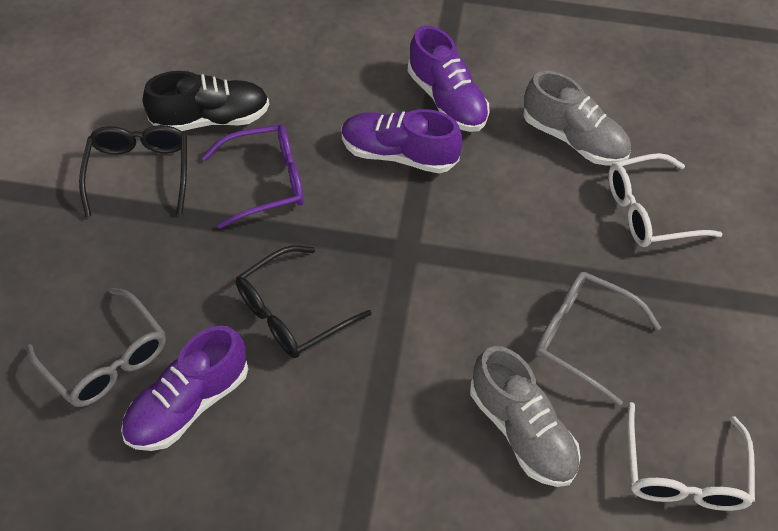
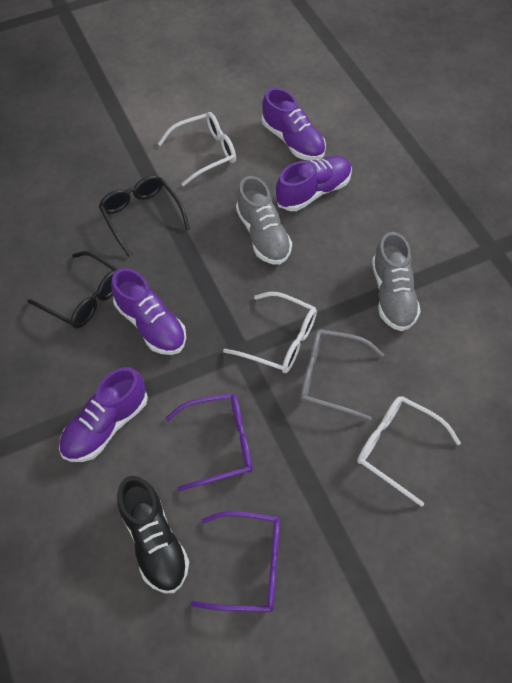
grey glasses: 2 -> 1
purple glasses: 1 -> 2
purple shoe: 3 -> 4
white glasses: 2 -> 3

